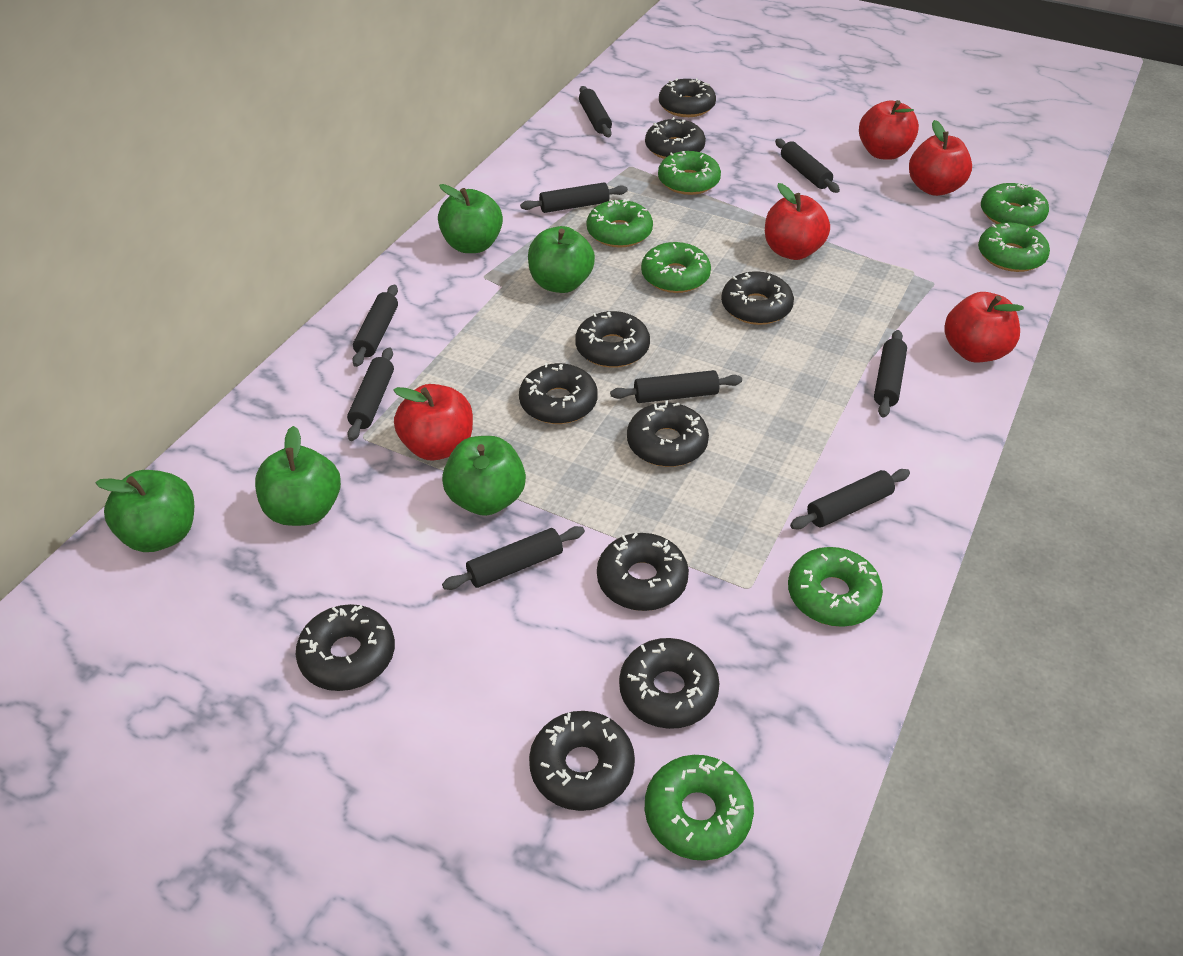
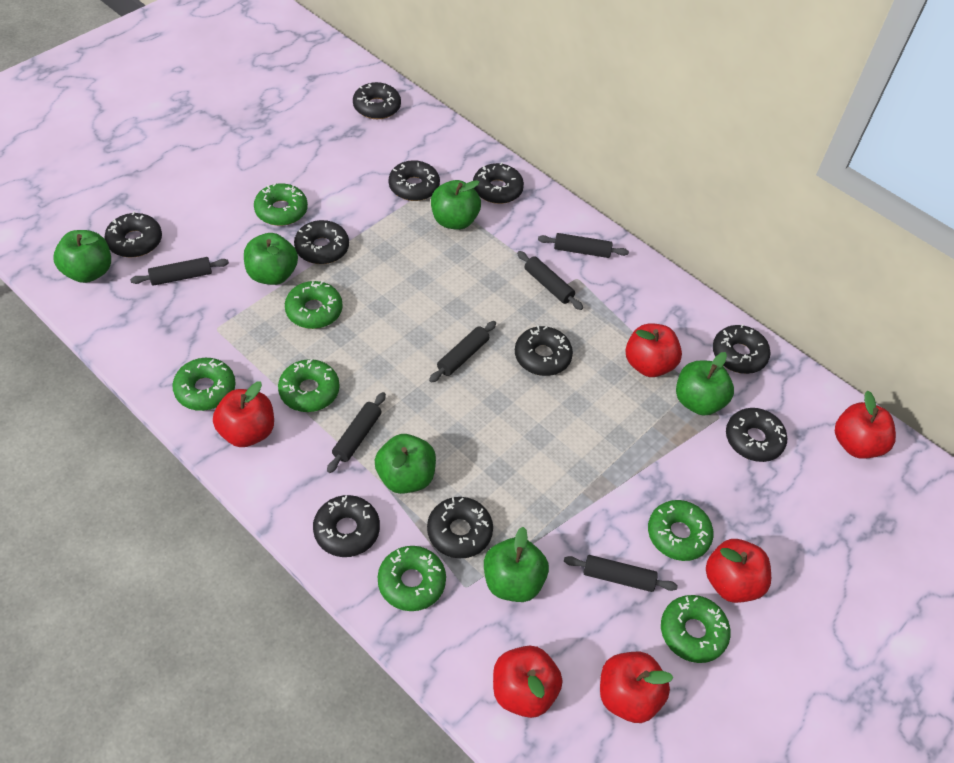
black rolling pin: 9 -> 6
green apple: 5 -> 6
red apple: 5 -> 6

